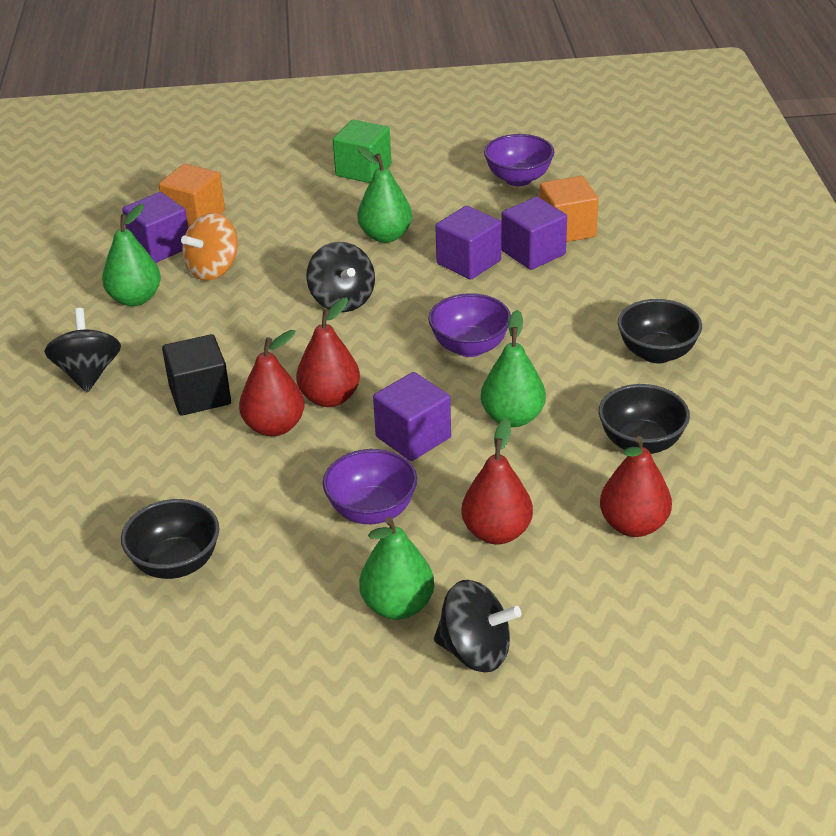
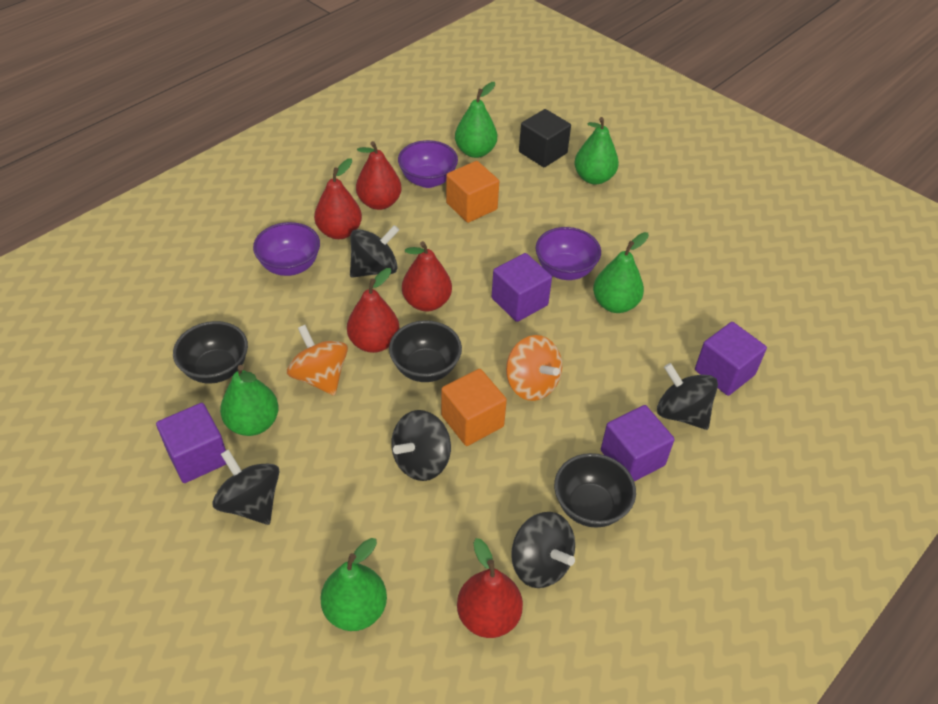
black spinning top: 3 -> 5
green cube: 1 -> 0
green pear: 4 -> 5
orange spinning top: 1 -> 2
red pear: 4 -> 5

